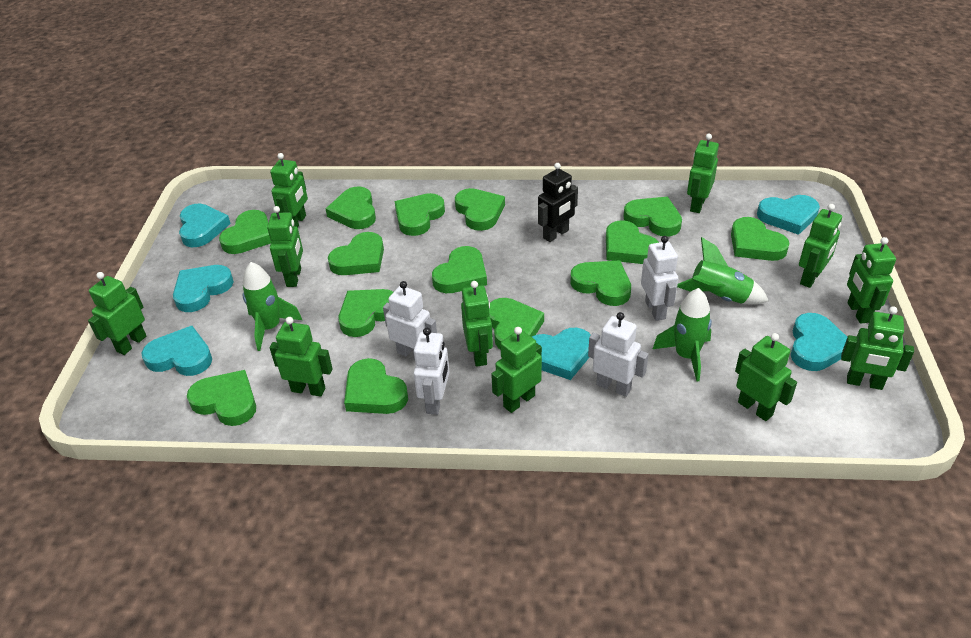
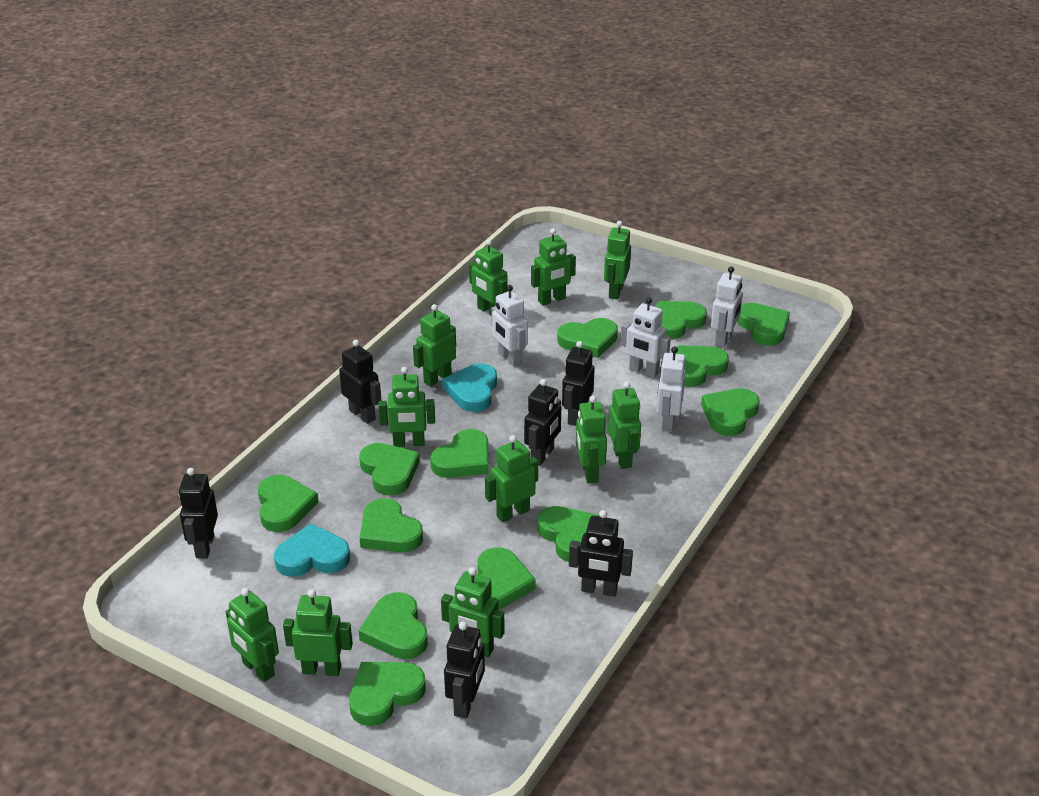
black robot: 1 -> 6
green heart: 14 -> 13
green rocket: 3 -> 0
turquoise heart: 6 -> 2

